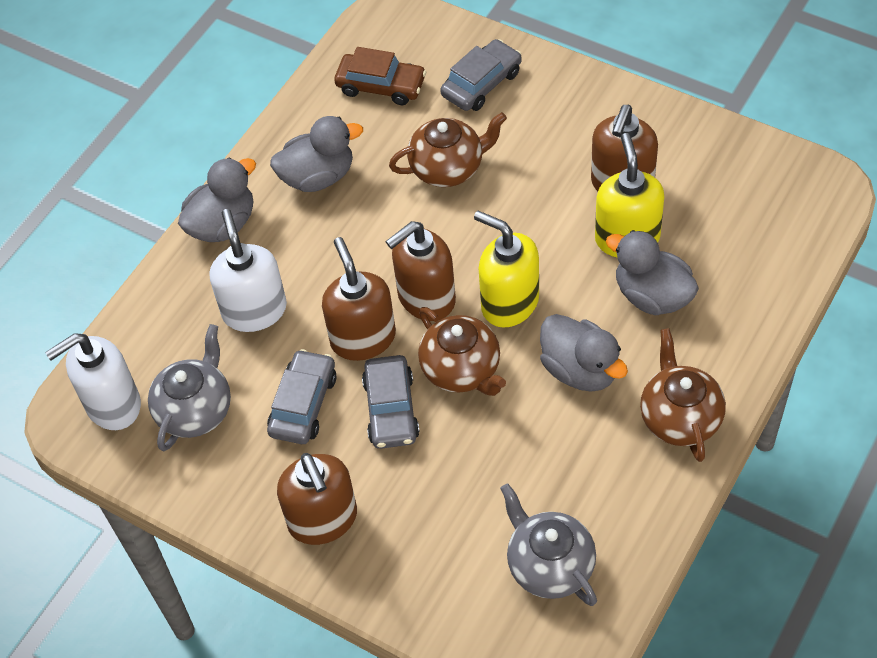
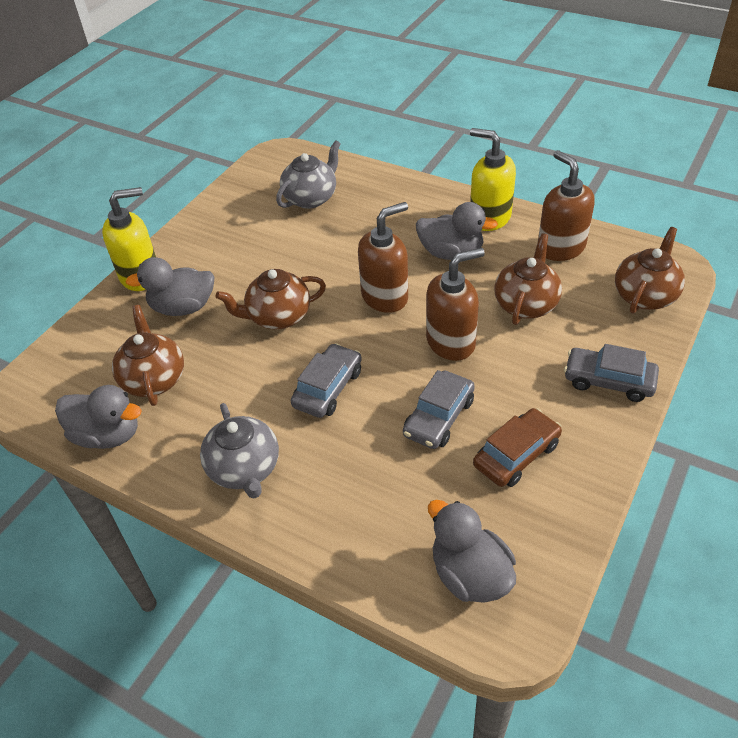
brown soap dispenser: 4 -> 3
brown teapot: 3 -> 4
white soap dispenser: 2 -> 0

